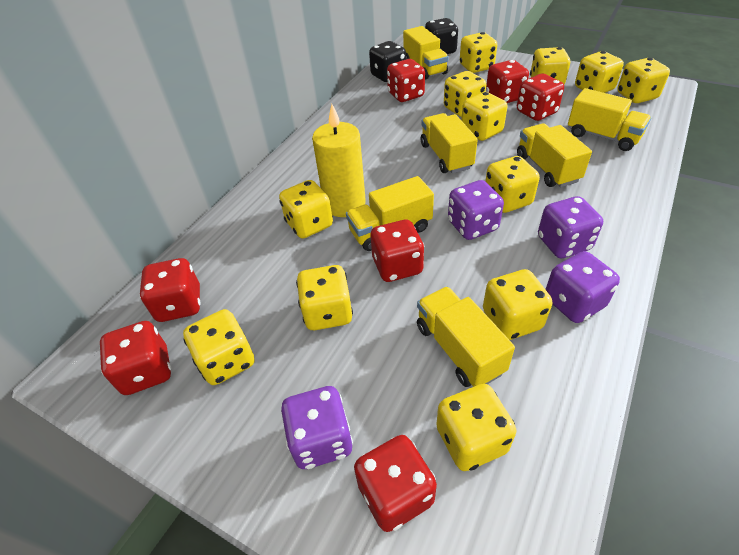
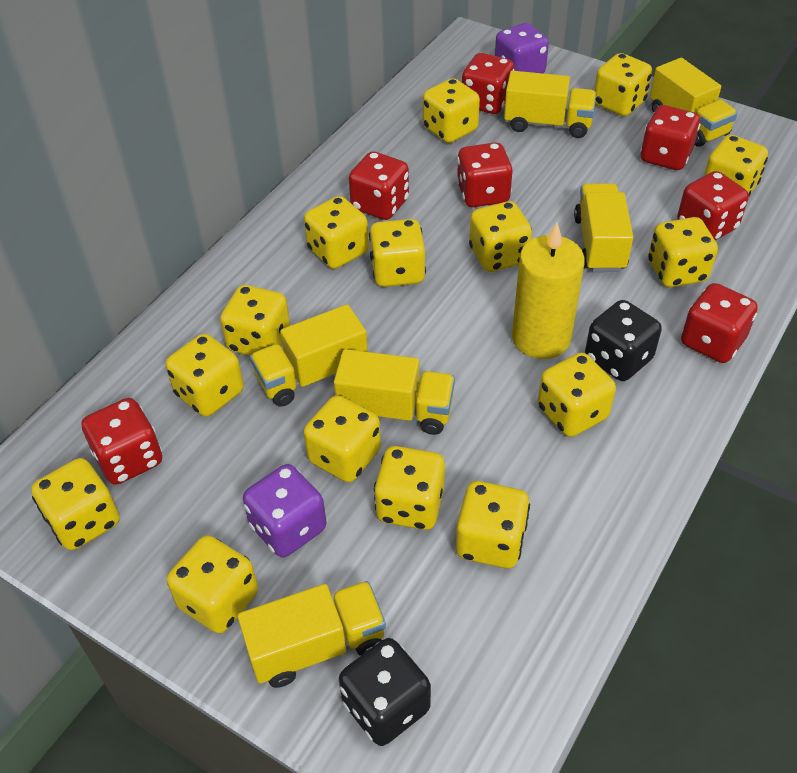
purple dice: 4 -> 2
yellow dice: 12 -> 15

